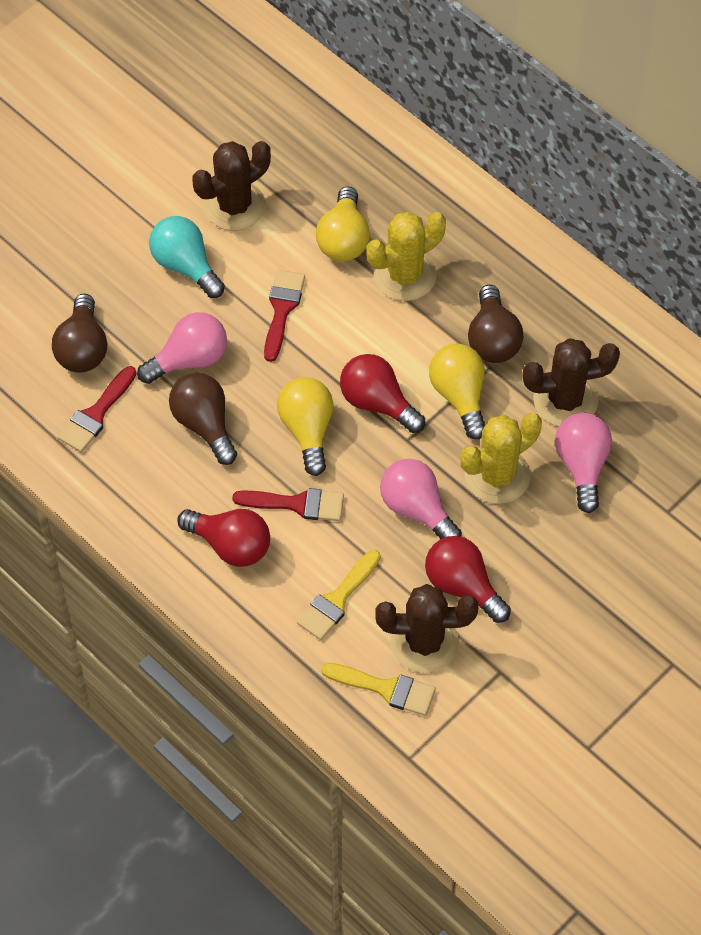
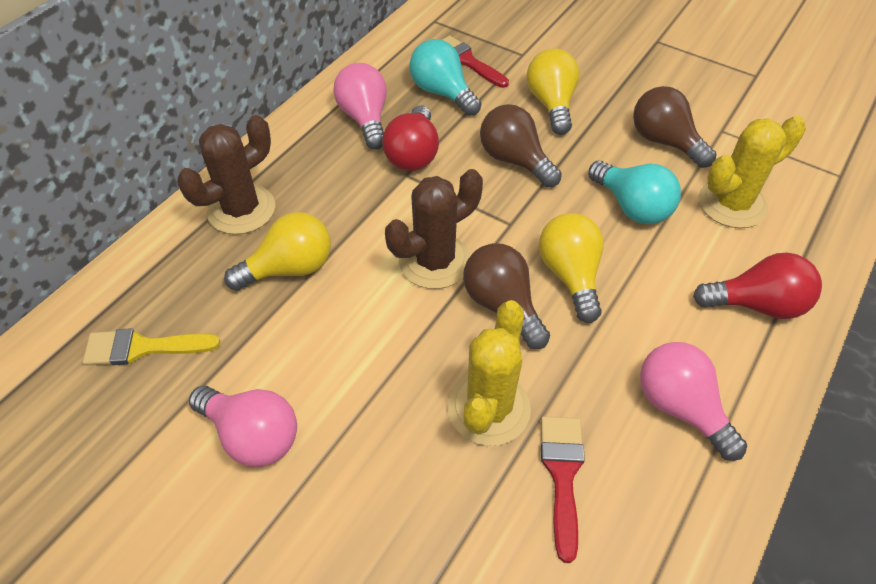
brown cactus: 3 -> 2
red brush: 3 -> 2
red light bulb: 3 -> 2
turquoise light bulb: 1 -> 2
yellow brush: 2 -> 1

